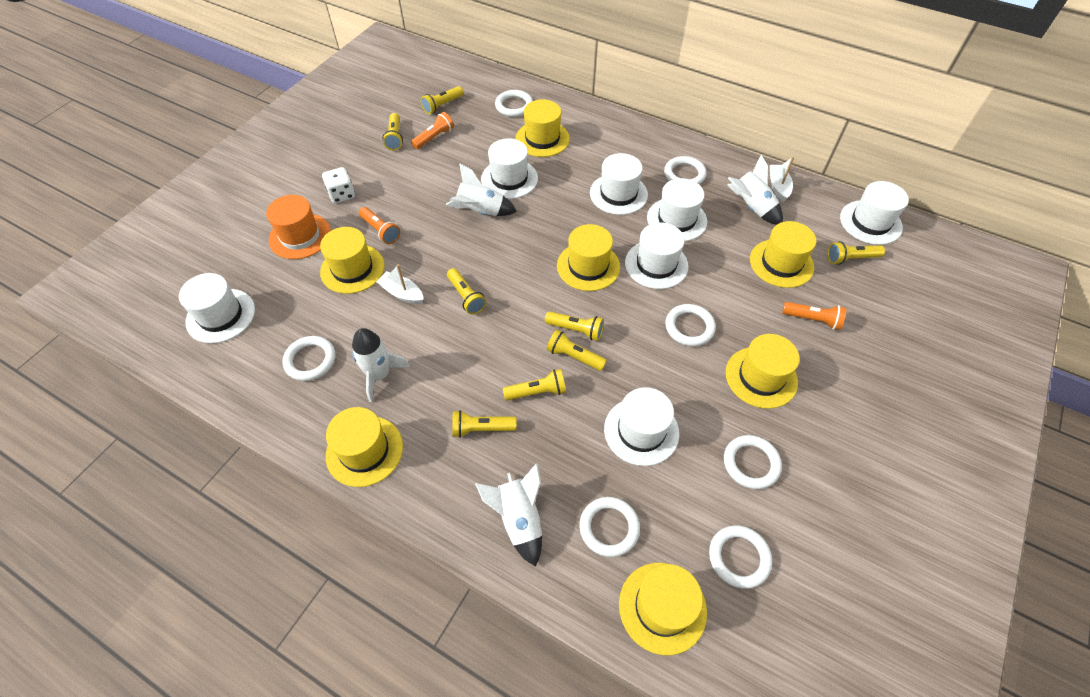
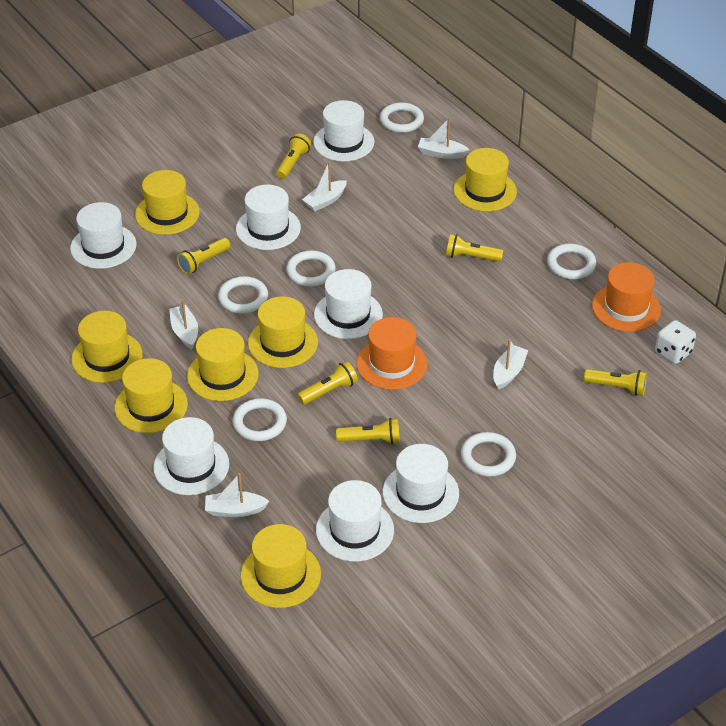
orange flashlight: 3 -> 0
orange hat: 1 -> 2
white boat: 2 -> 5
white ring: 7 -> 6
white rocket: 4 -> 0
yellow flashlight: 8 -> 6

